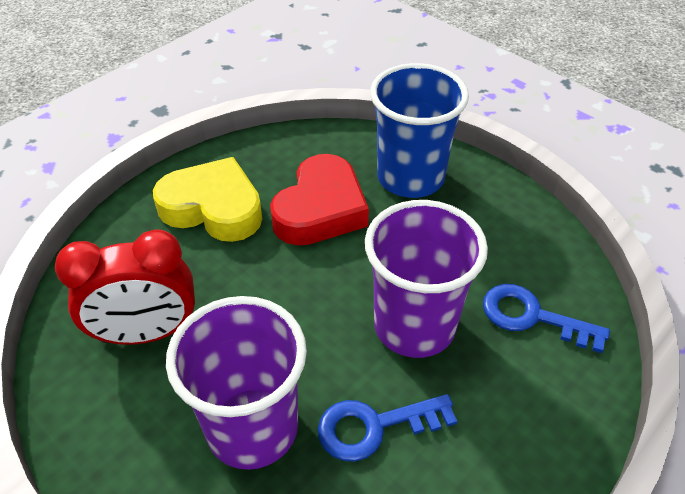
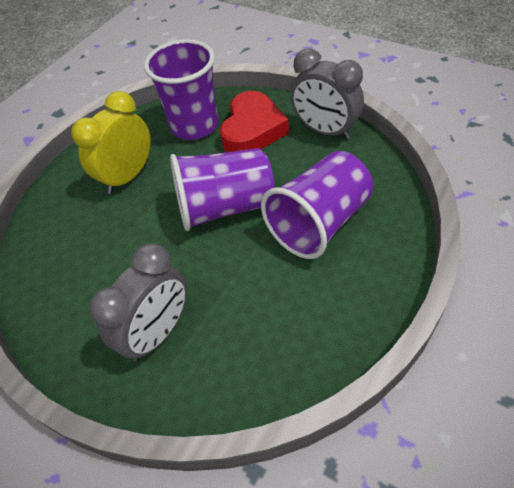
blue cup: 1 -> 0
blue key: 2 -> 0
grey clock: 0 -> 2
purple cup: 2 -> 3
red clock: 1 -> 0
yellow clock: 0 -> 1
yellow heart: 1 -> 0

